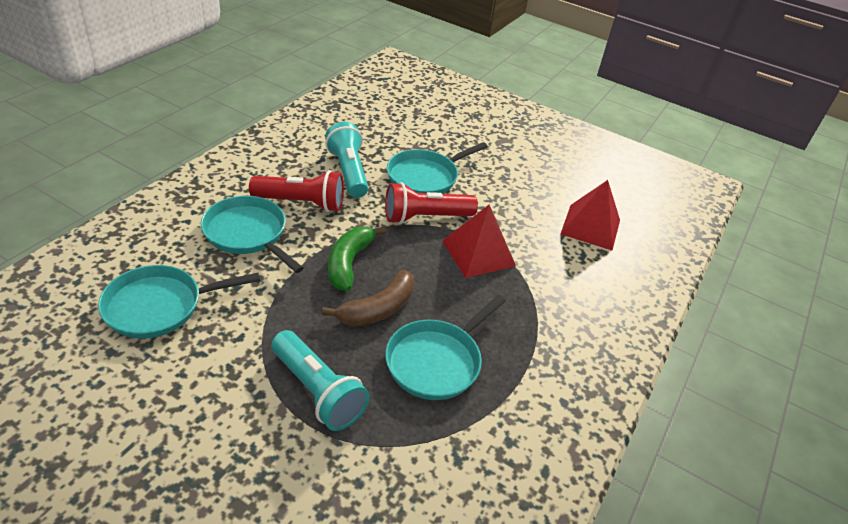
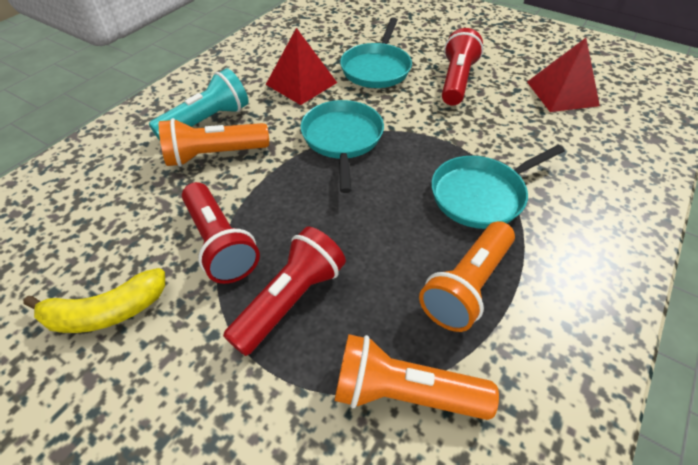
brown banana: 1 -> 0
green banana: 1 -> 0
orange flashlight: 0 -> 3
red flashlight: 2 -> 3
turquoise flashlight: 2 -> 1
turquoise pan: 4 -> 3
yellow banana: 0 -> 1

